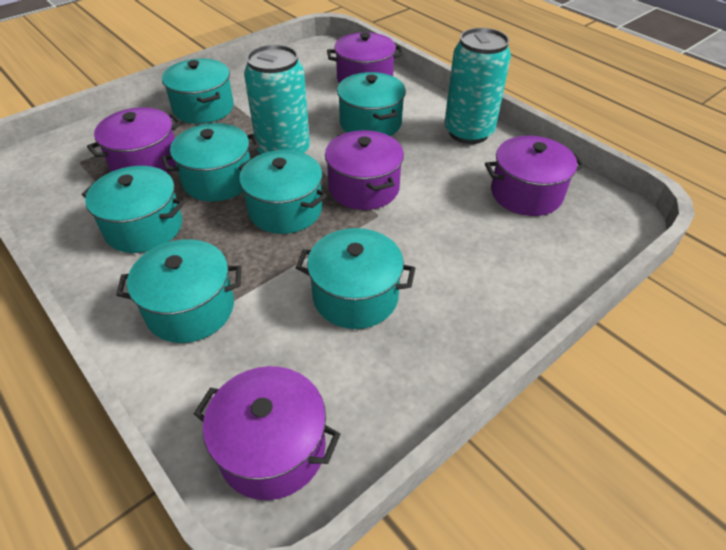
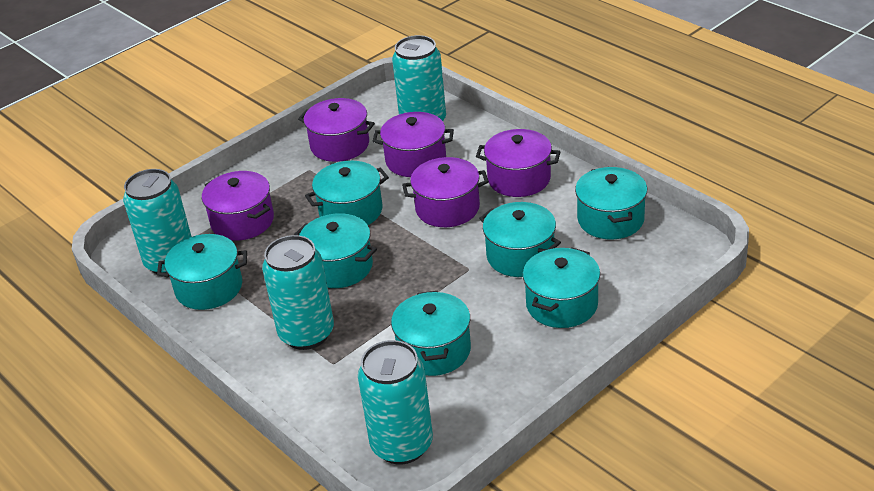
turquoise can: 2 -> 4

